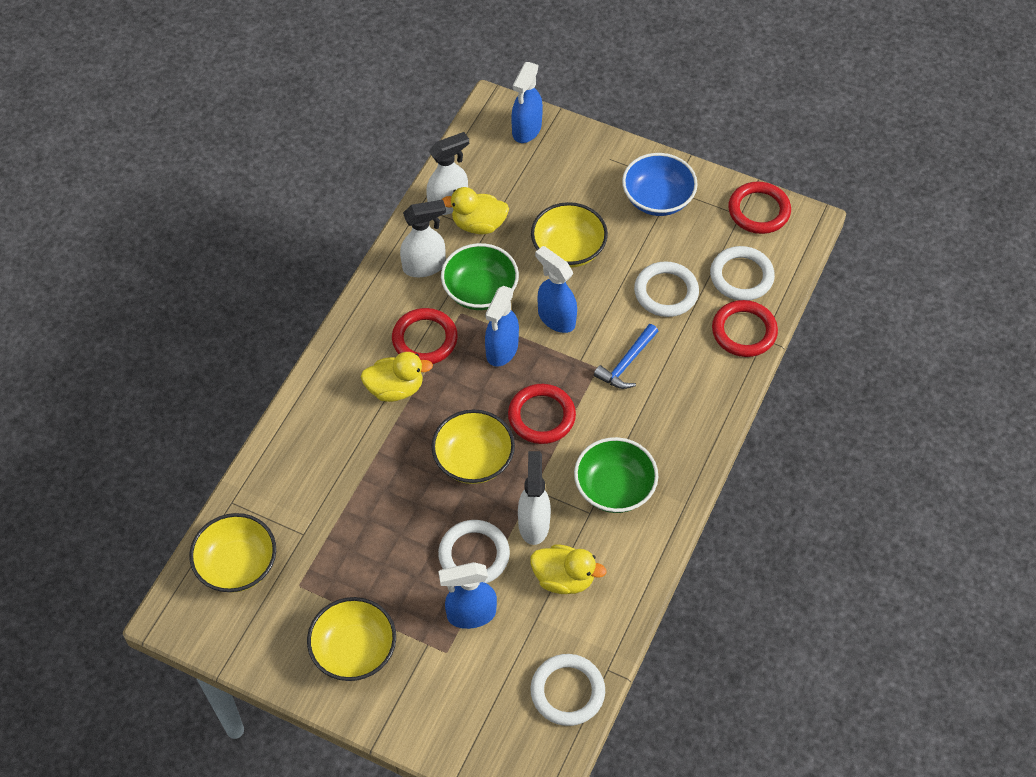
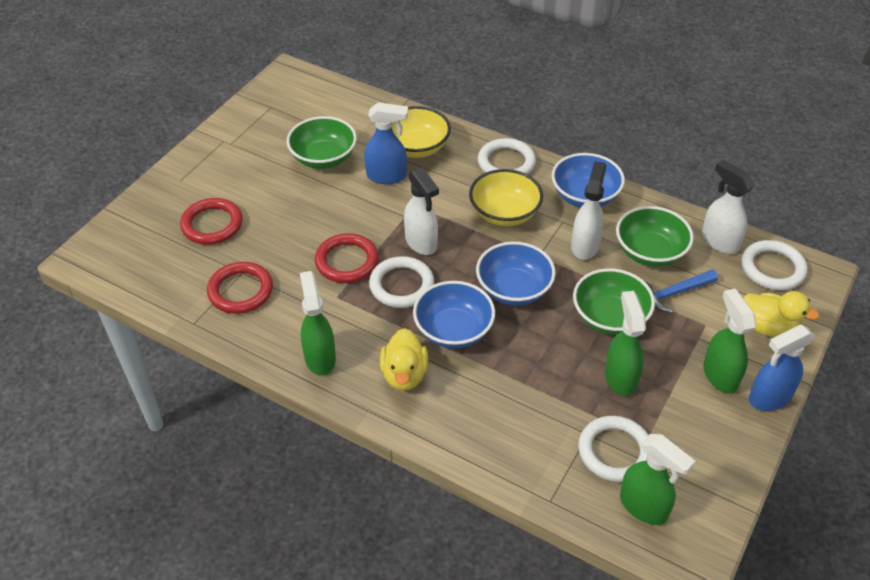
blue bowl: 1 -> 3
blue spray bottle: 4 -> 2
green bowl: 2 -> 3
green spray bottle: 0 -> 4
red ring: 4 -> 3
yellow bowl: 4 -> 2
yellow duck: 3 -> 2

